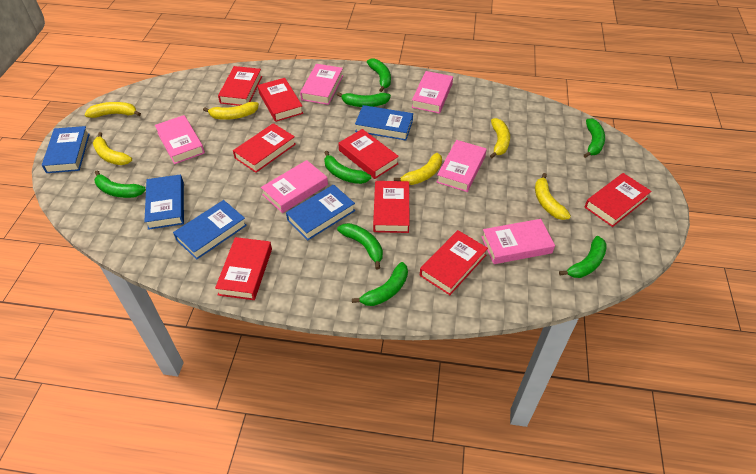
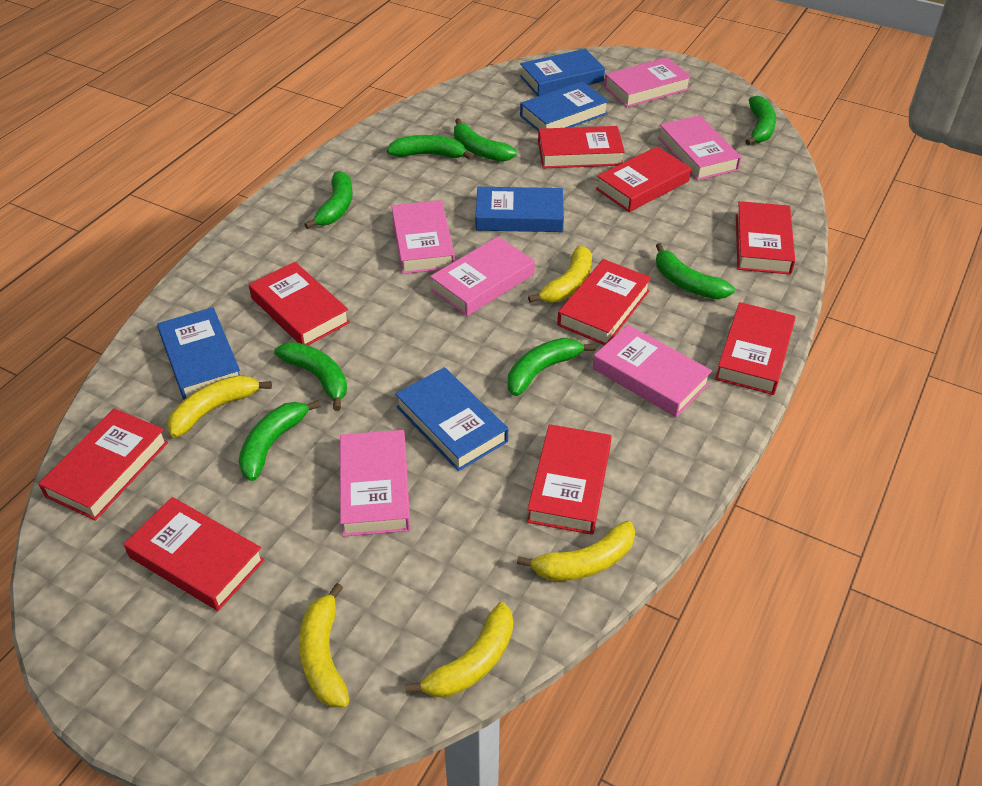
red book: 8 -> 9
yellow banana: 6 -> 5

